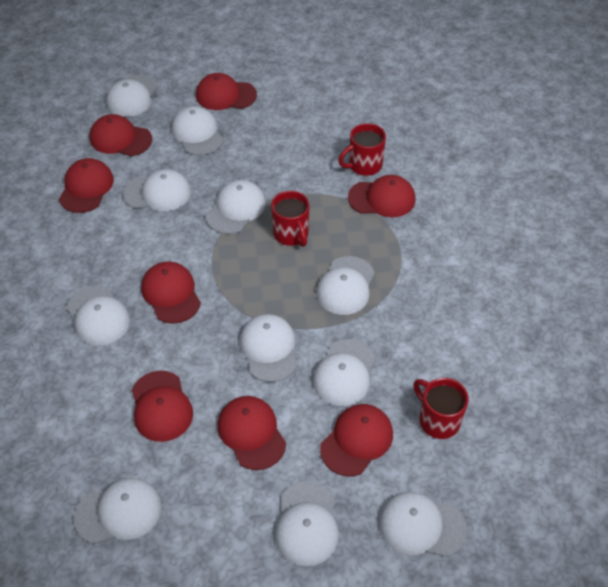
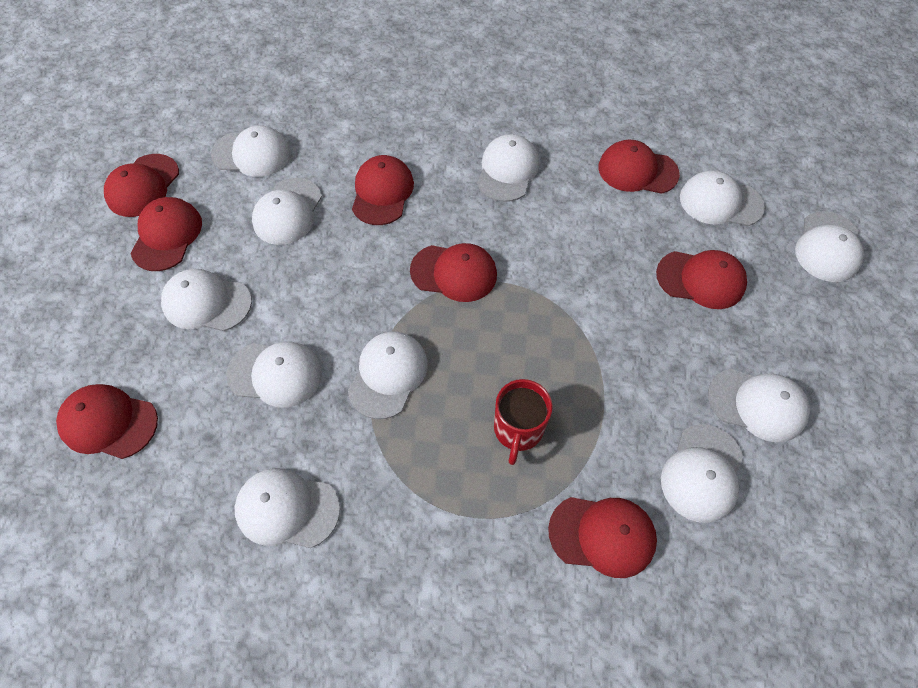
red mug: 3 -> 1

